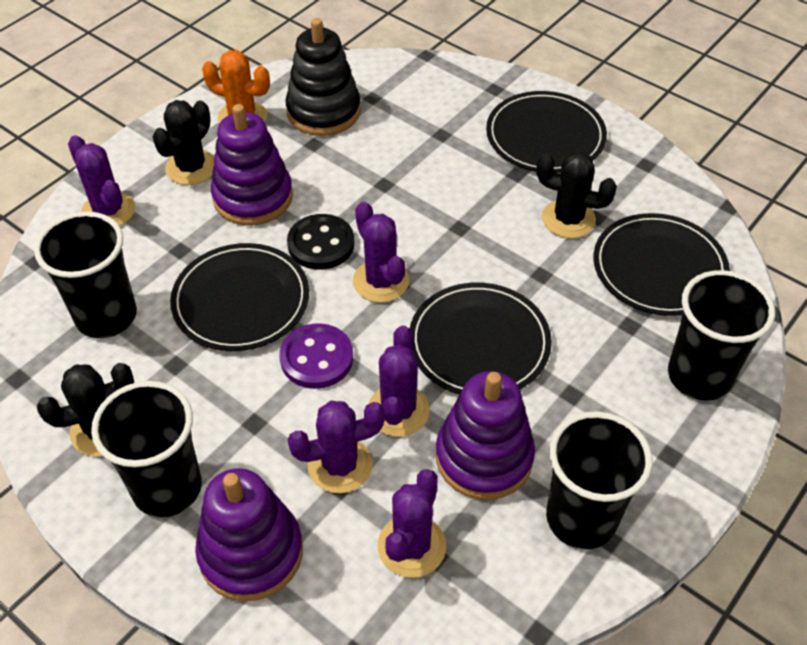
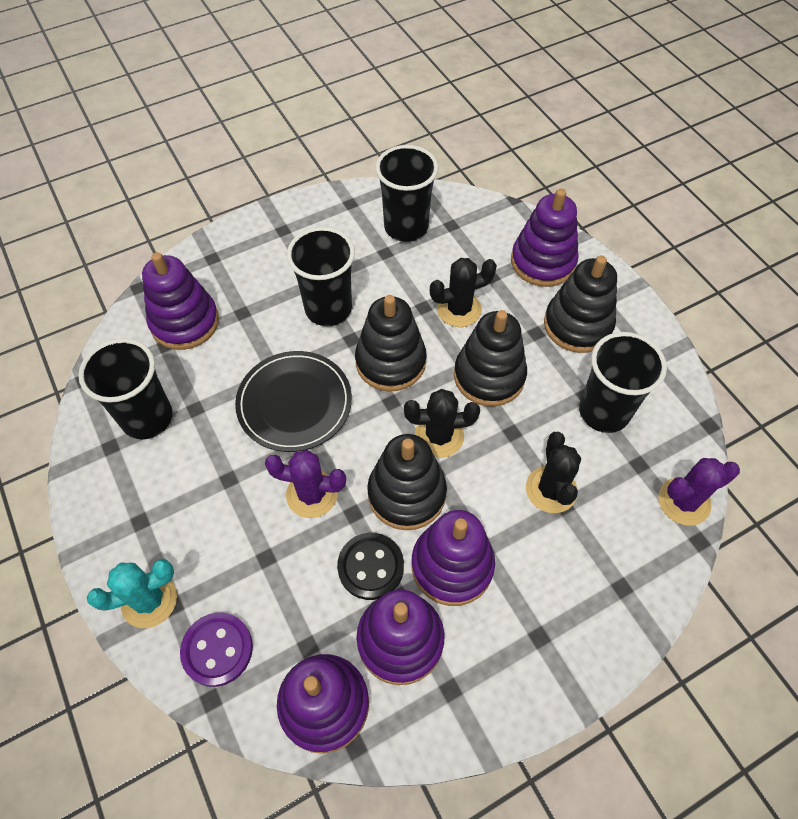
black plate: 4 -> 1
black stacking toy: 1 -> 4
orange cactus: 1 -> 0
purple cactus: 5 -> 2
purple stacking toy: 3 -> 5
turquoise cactus: 0 -> 1

